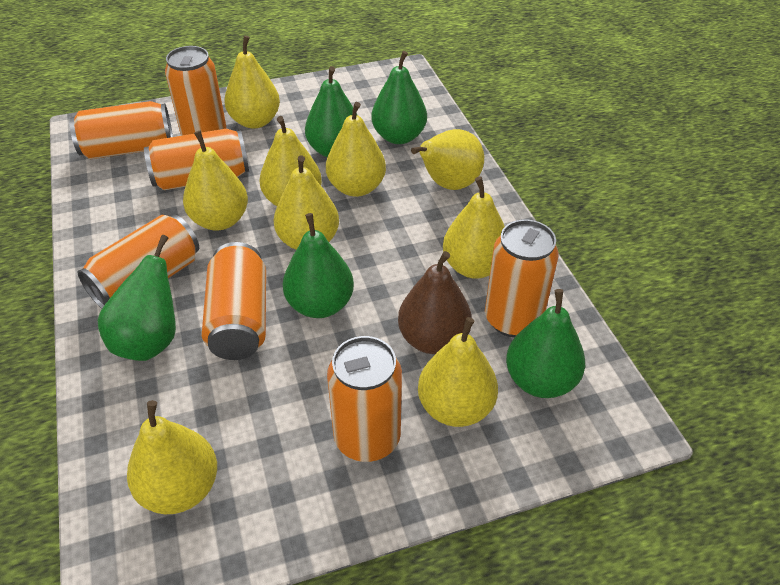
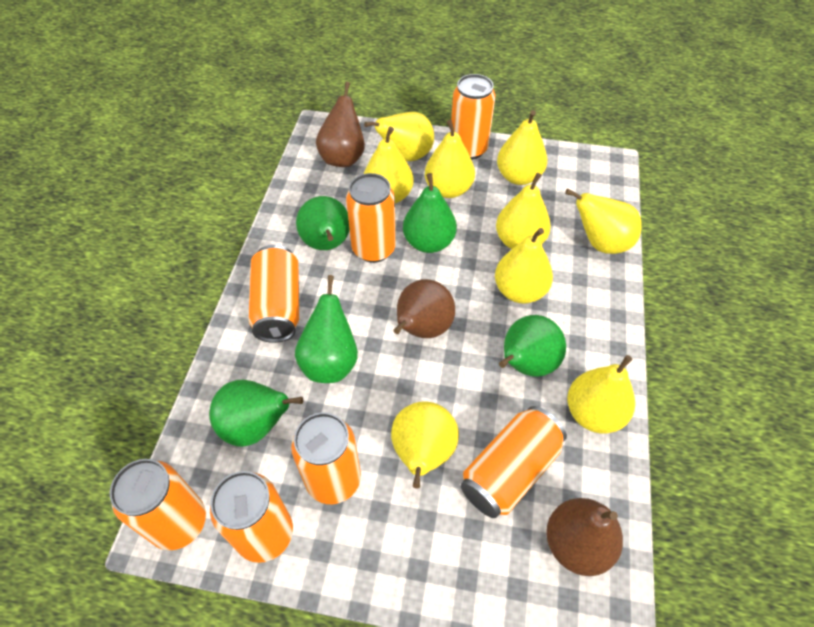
brown pear: 1 -> 3

